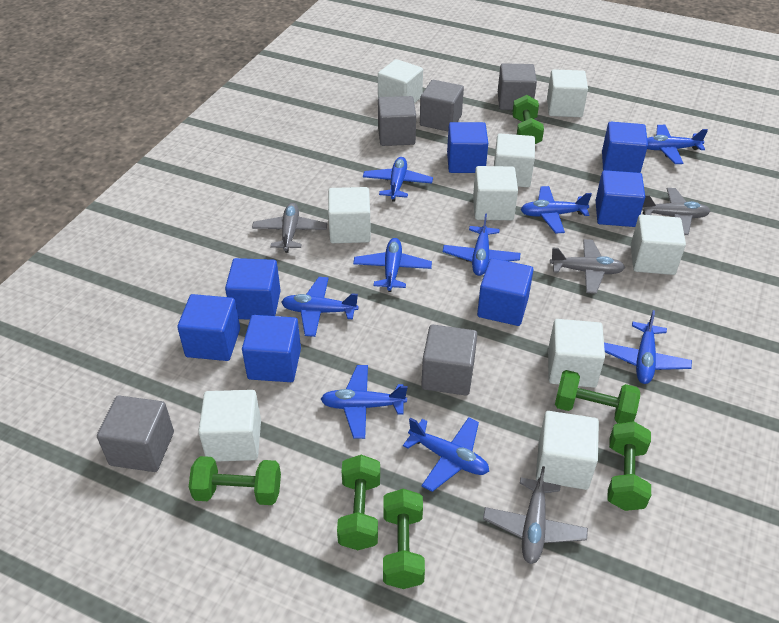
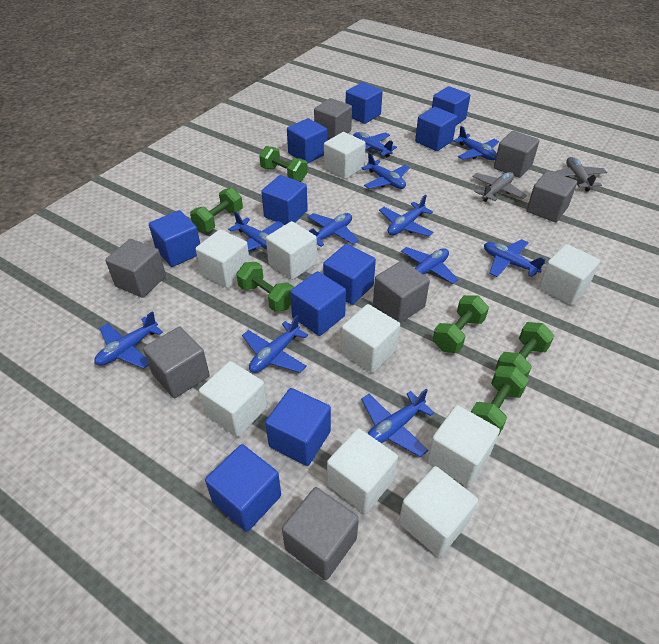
blue cube: 7 -> 10
blue plane: 9 -> 11
grey cube: 5 -> 7
grey plane: 4 -> 2

